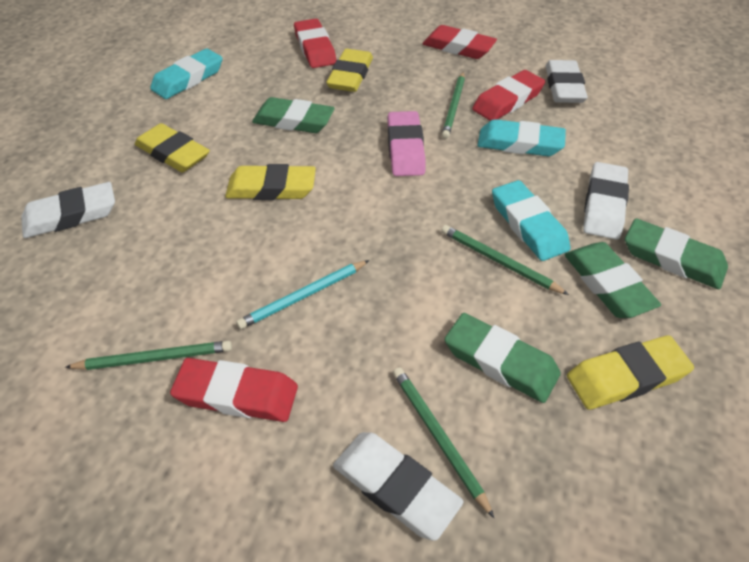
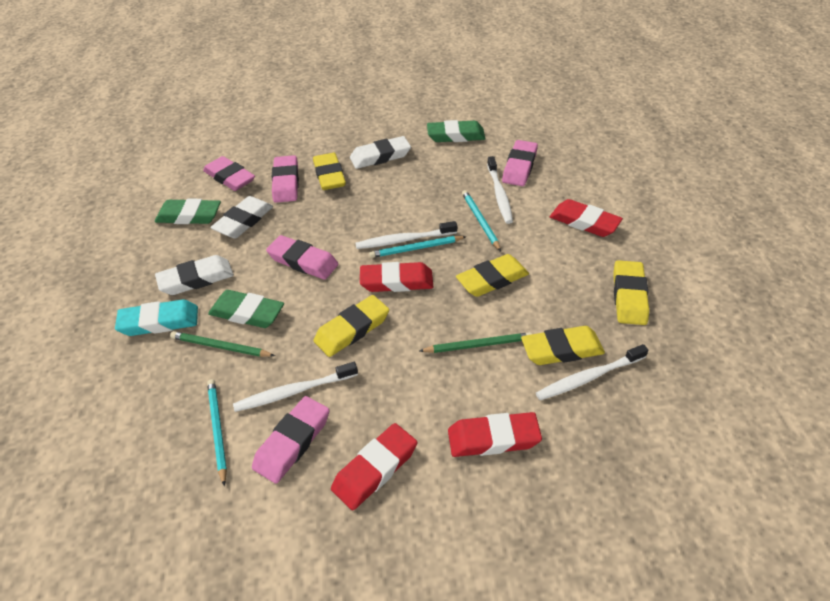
green eraser: 4 -> 3
green pencil: 4 -> 2
pink eraser: 1 -> 5
turquoise eraser: 3 -> 1
turquoise pencil: 1 -> 3
white eraser: 4 -> 3
white toothbrush: 0 -> 4
yellow eraser: 4 -> 5

